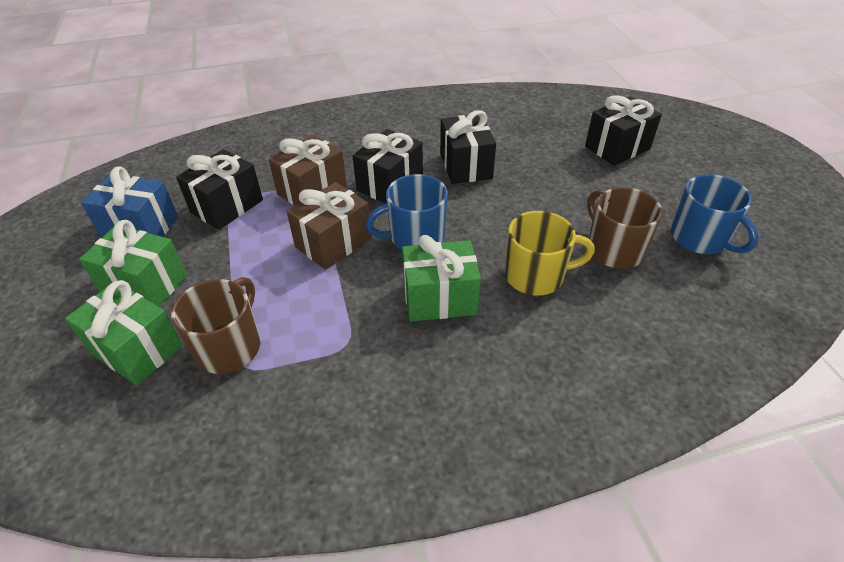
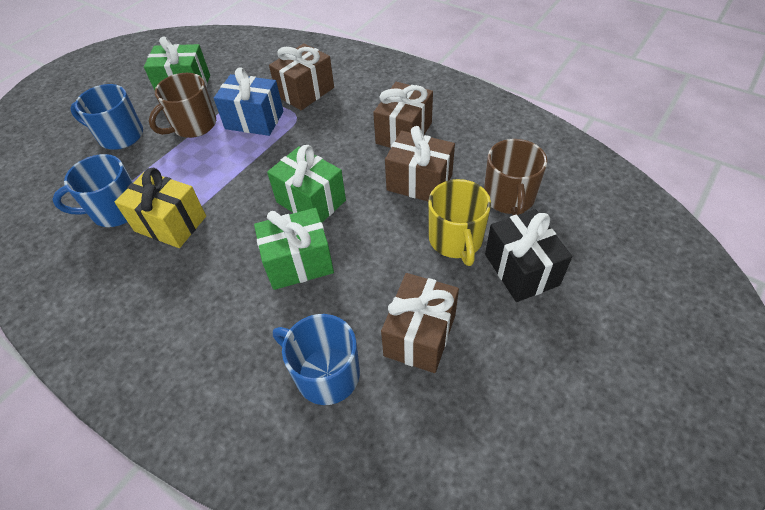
black gift: 4 -> 1
blue mug: 2 -> 3
brown gift: 2 -> 4
yellow gift: 0 -> 1

